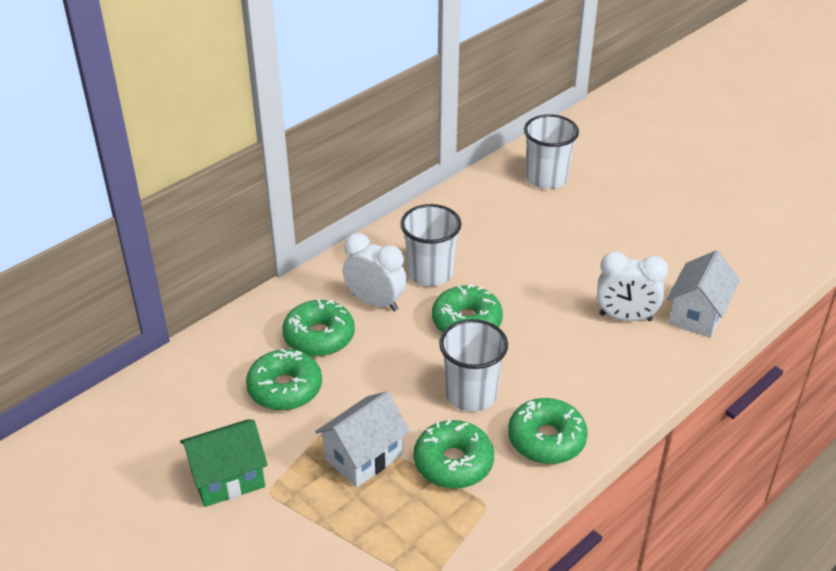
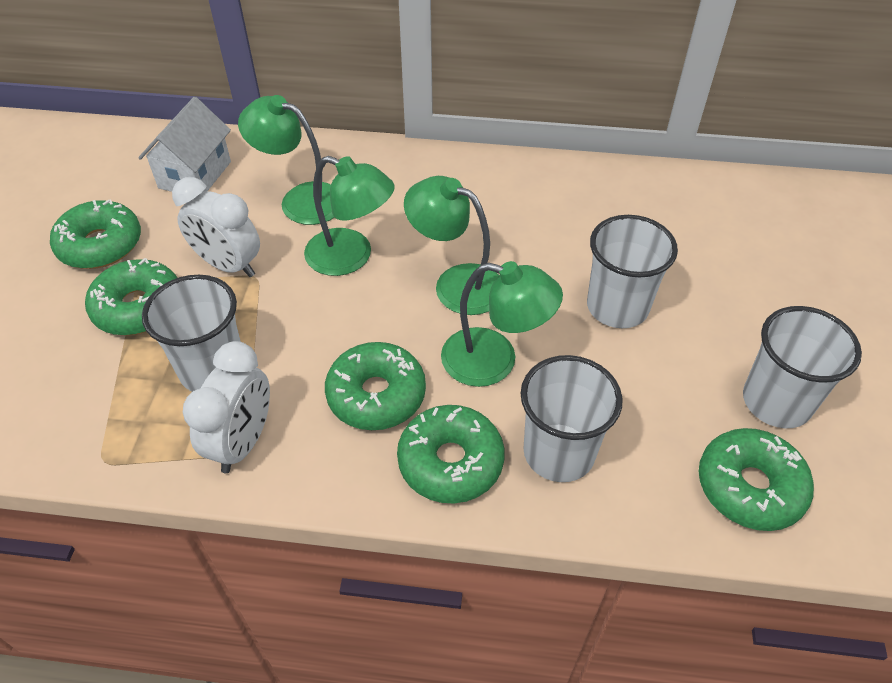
green house: 1 -> 0
green lamp: 0 -> 4
white cup: 3 -> 4
white house: 2 -> 1

